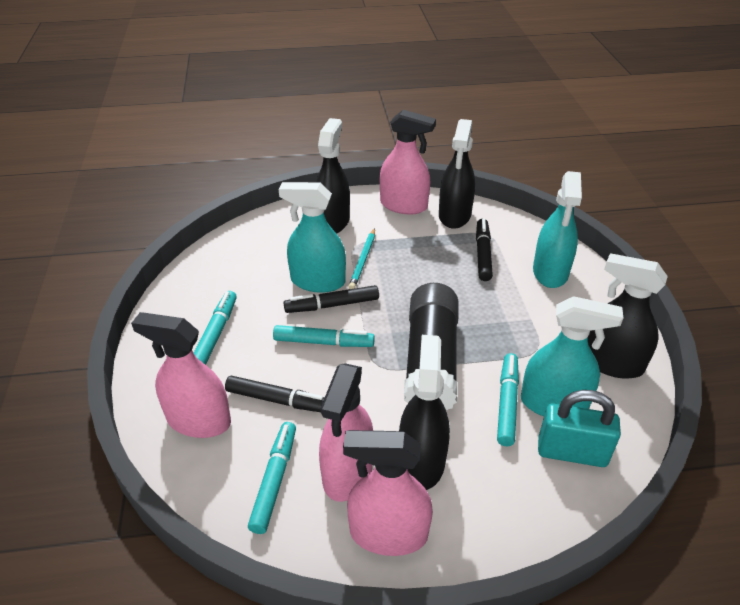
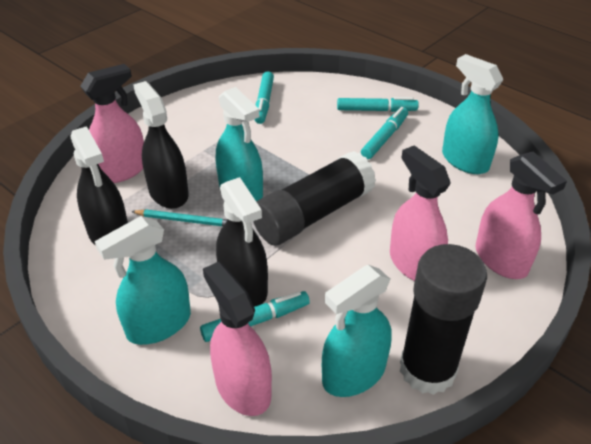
black glue stick: 1 -> 2
black marker: 3 -> 0
black spray bottle: 4 -> 3
turquoise padlock: 1 -> 0
turquoise spray bottle: 3 -> 4

